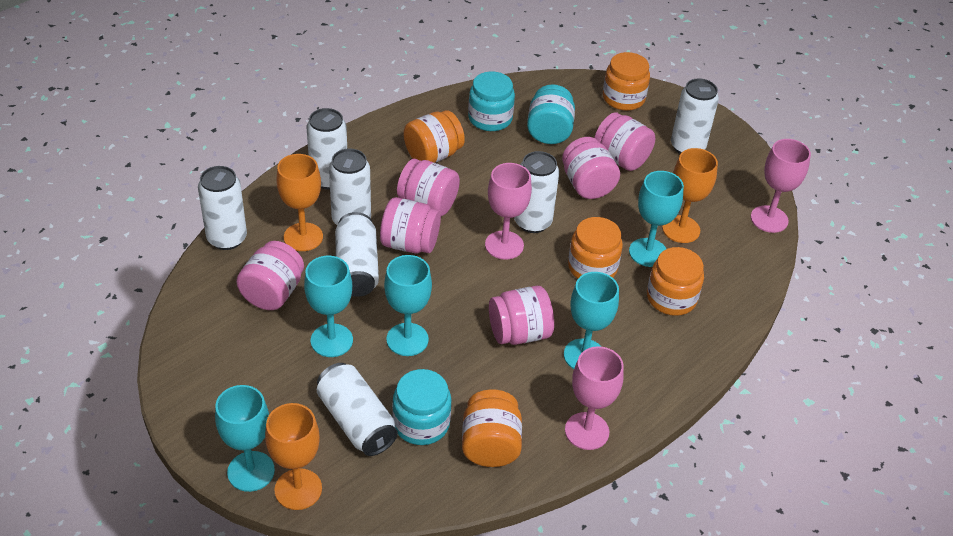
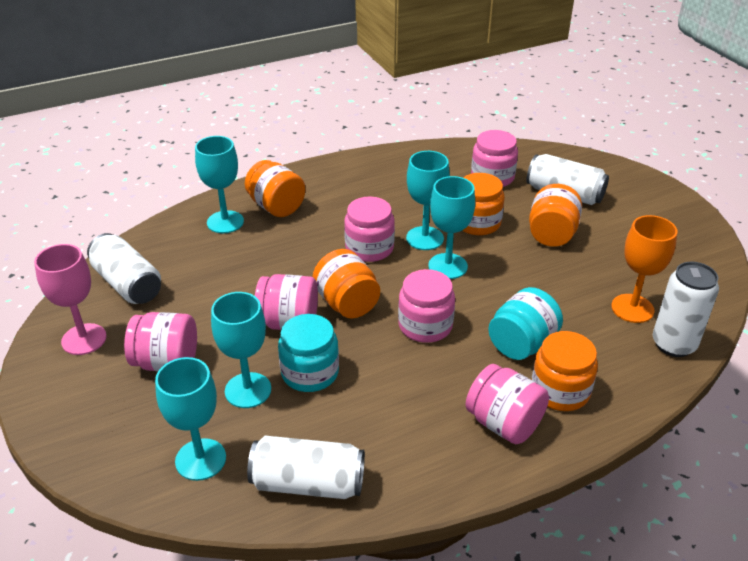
orange goblet: 3 -> 1
pink goblet: 3 -> 1
turquoise jar: 3 -> 2
white can: 7 -> 4

